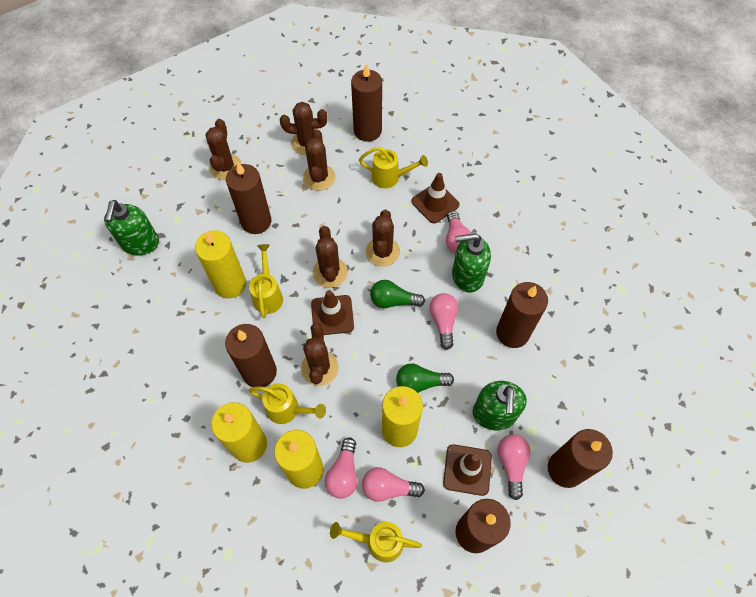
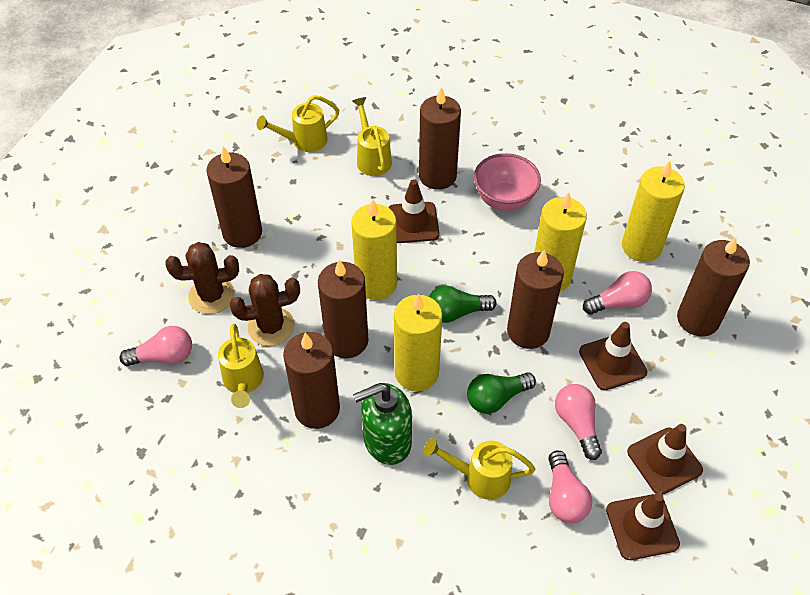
brown cactus: 6 -> 2
brown traffic cone: 3 -> 4
green soap dispenser: 3 -> 1
pink bowl: 0 -> 1
pink light bulb: 5 -> 4

